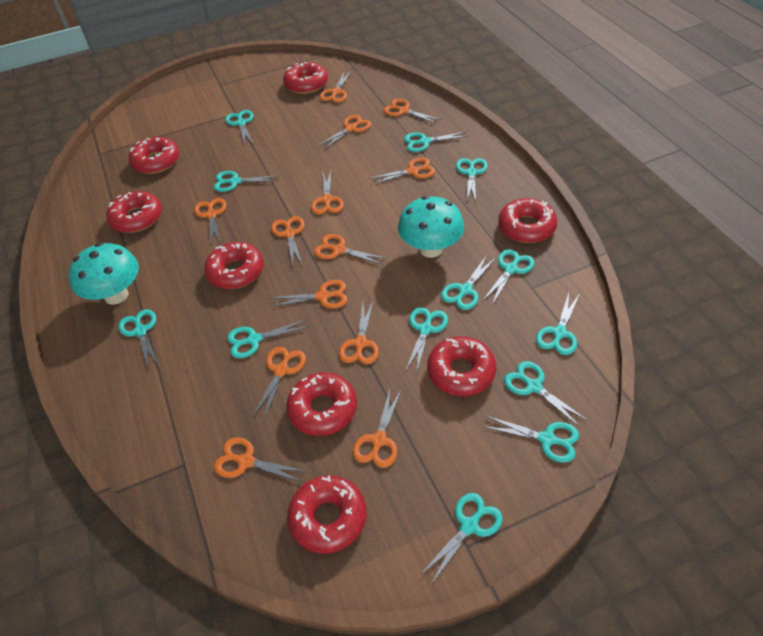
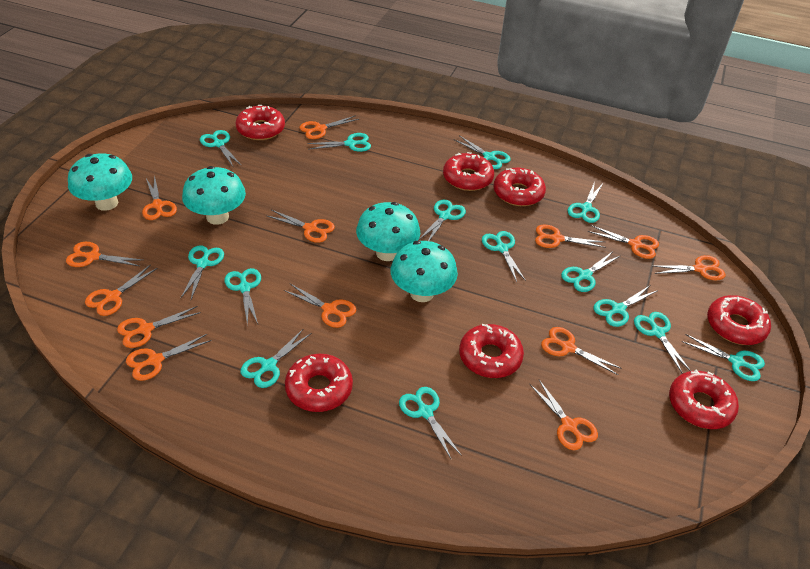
red donut: 8 -> 7
turquoise mushroom: 2 -> 4
turquoise scissors: 13 -> 14

